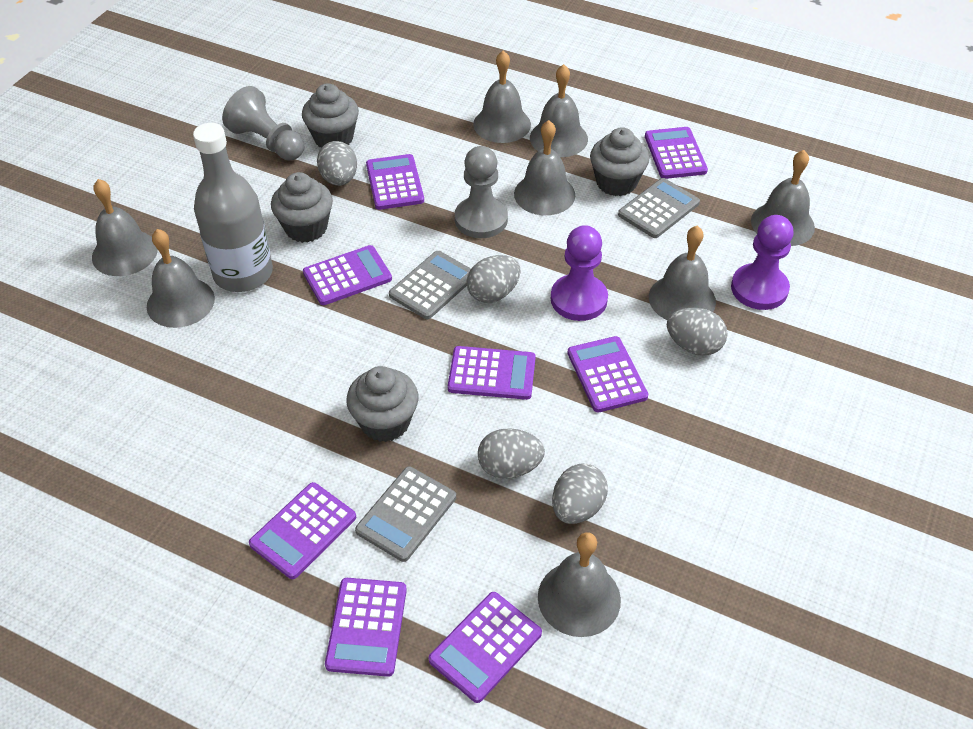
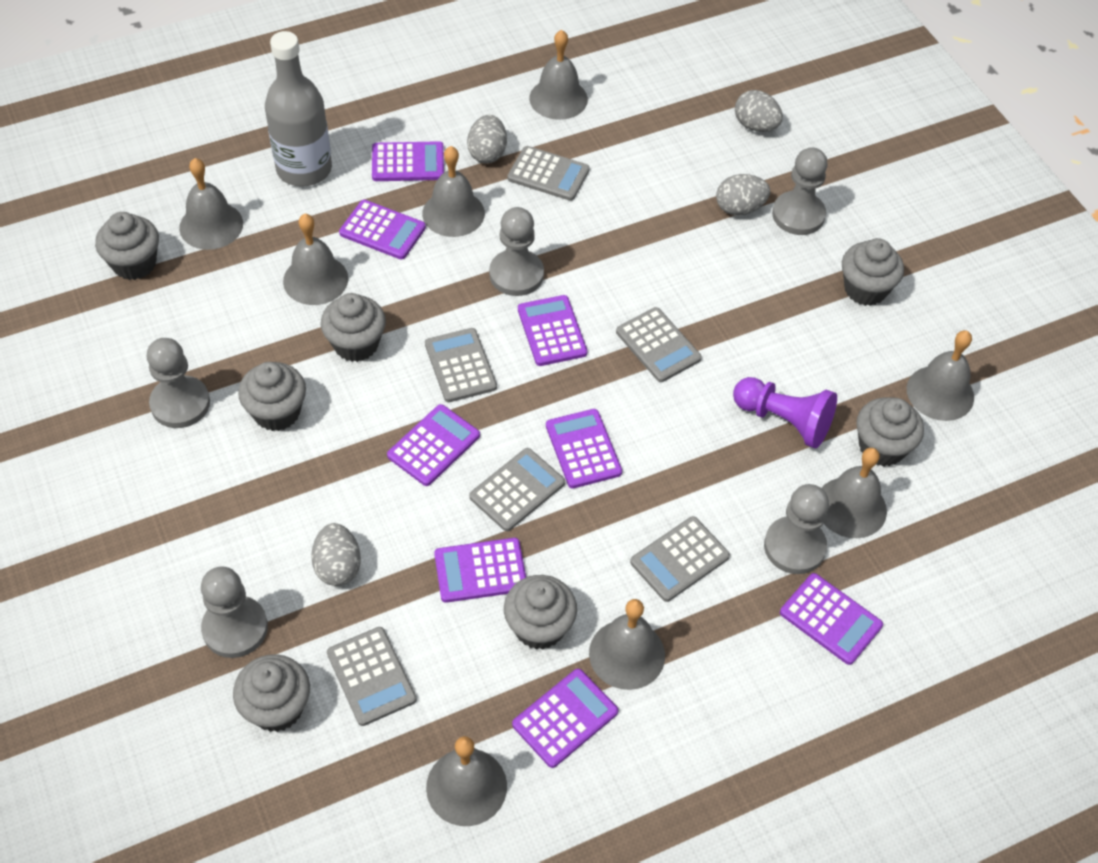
grey calculator: 3 -> 6
grey cupcake: 4 -> 7
grey egg: 5 -> 4
grey pawn: 2 -> 5
purple pawn: 2 -> 1

